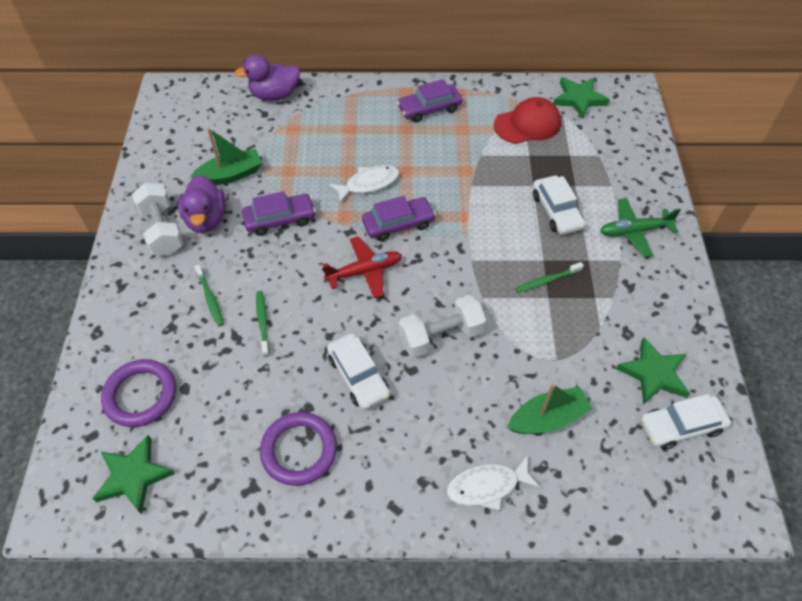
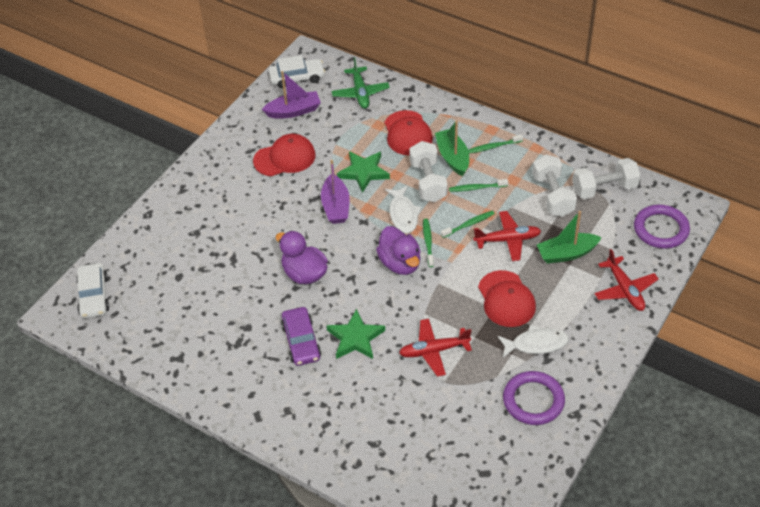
green star: 3 -> 2
green toothbrush: 3 -> 4
purple boat: 0 -> 2
purple car: 3 -> 1
red cap: 1 -> 3
red plane: 1 -> 3
white car: 3 -> 2
white dumbbell: 2 -> 3

